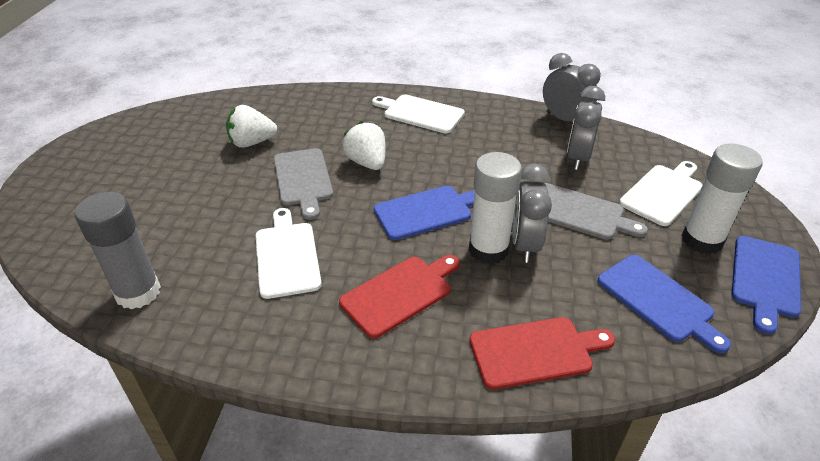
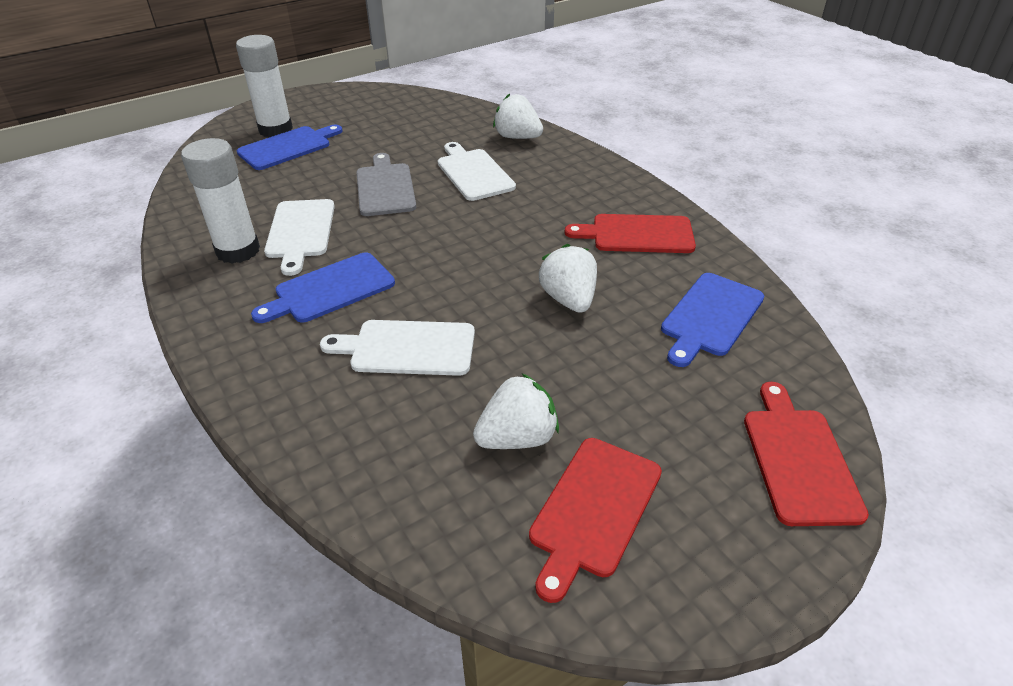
grey clock: 3 -> 0
grey cutting board: 2 -> 1
grey glue stick: 1 -> 0
red cutting board: 2 -> 3
white strawberry: 2 -> 3

